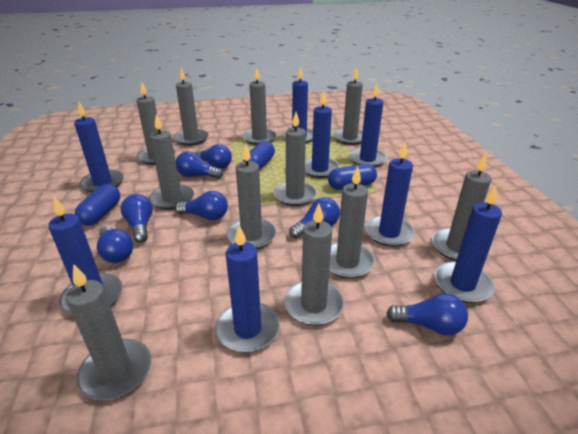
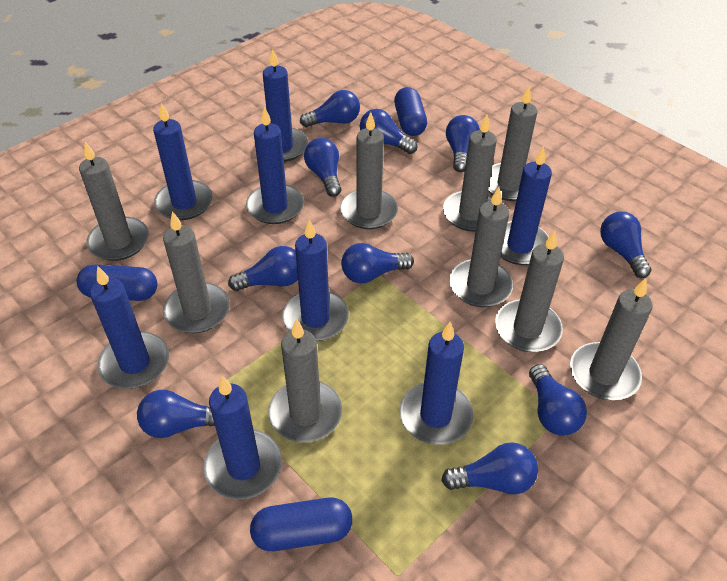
blue light bulb: 7 -> 10
grey candle: 11 -> 9

